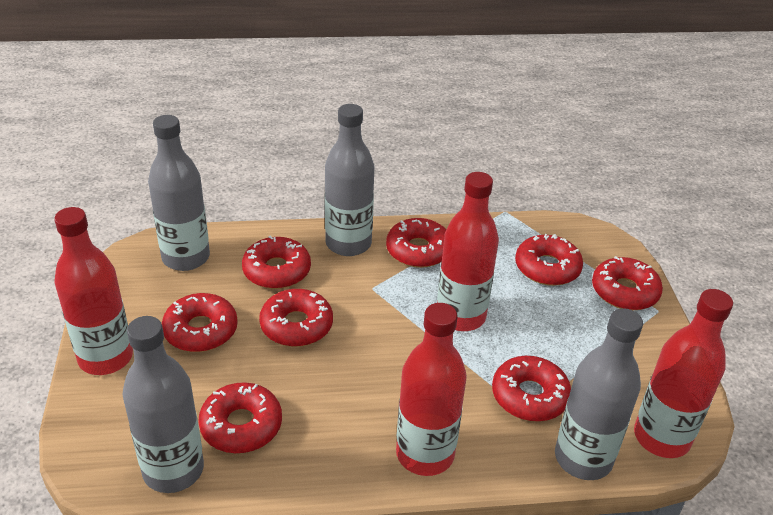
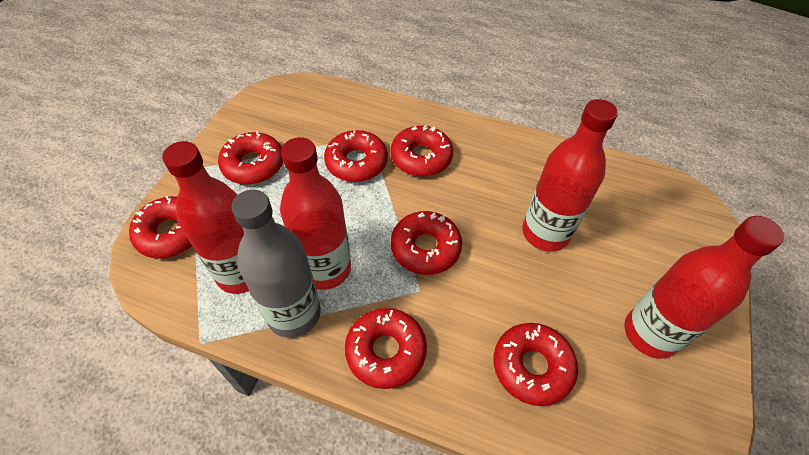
grey bottle: 4 -> 1
red donut: 8 -> 7

